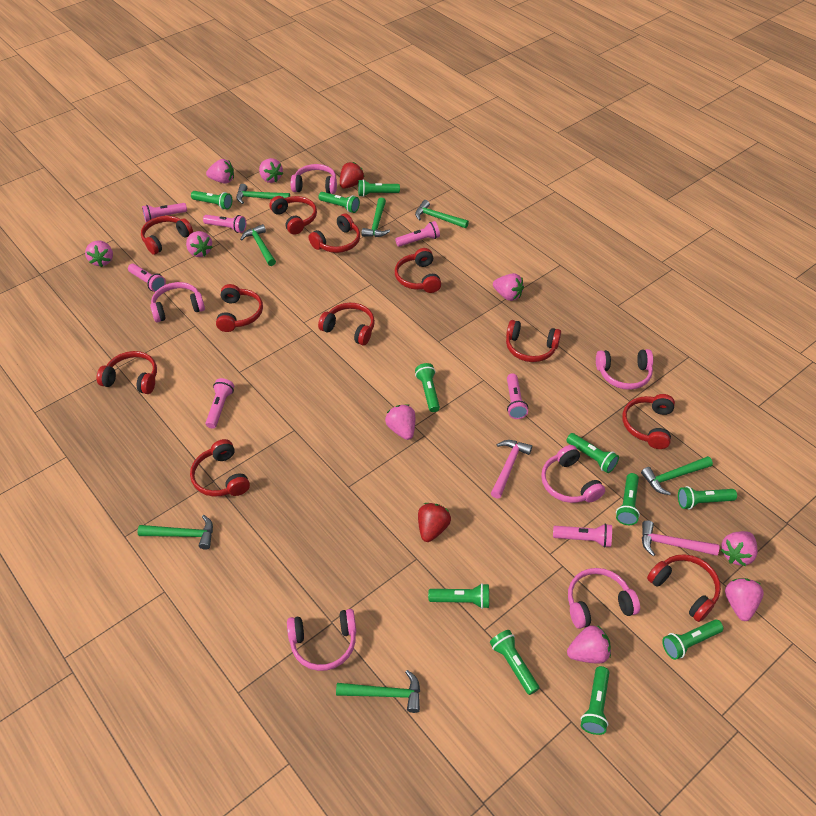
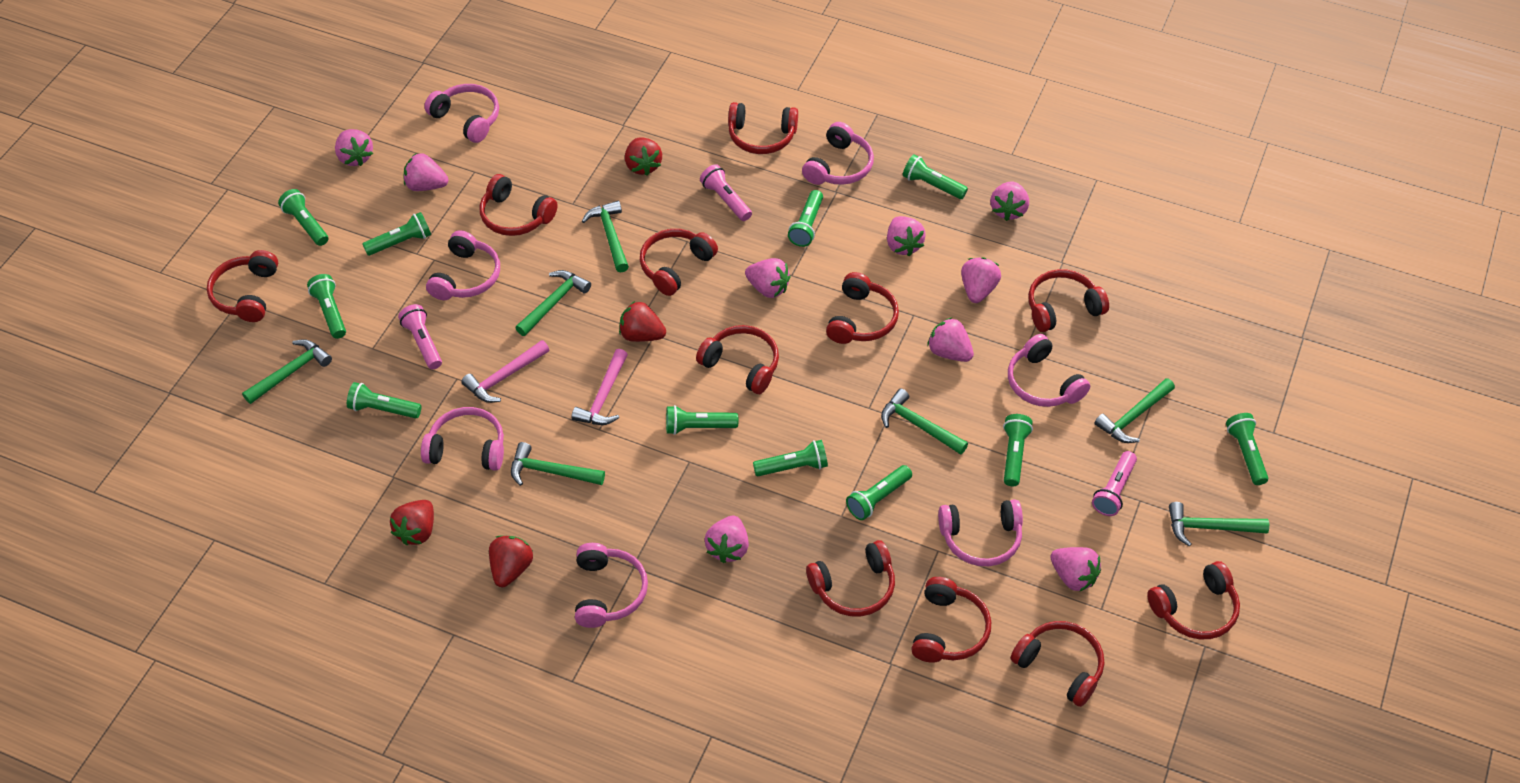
pink flashlight: 7 -> 3
pink headphones: 6 -> 7
red strawberry: 2 -> 4

